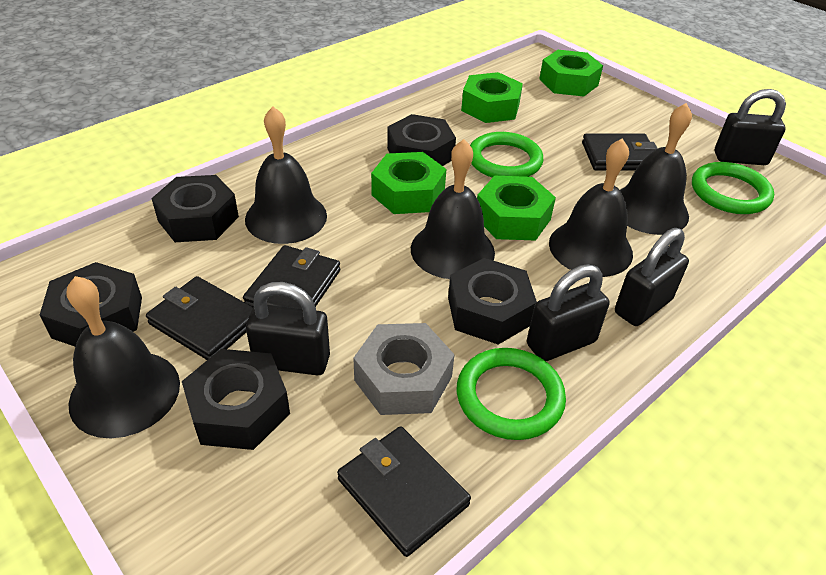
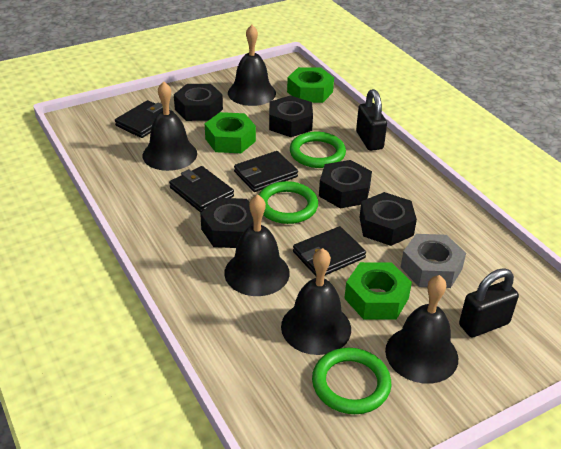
black padlock: 4 -> 2
green nut: 4 -> 3

